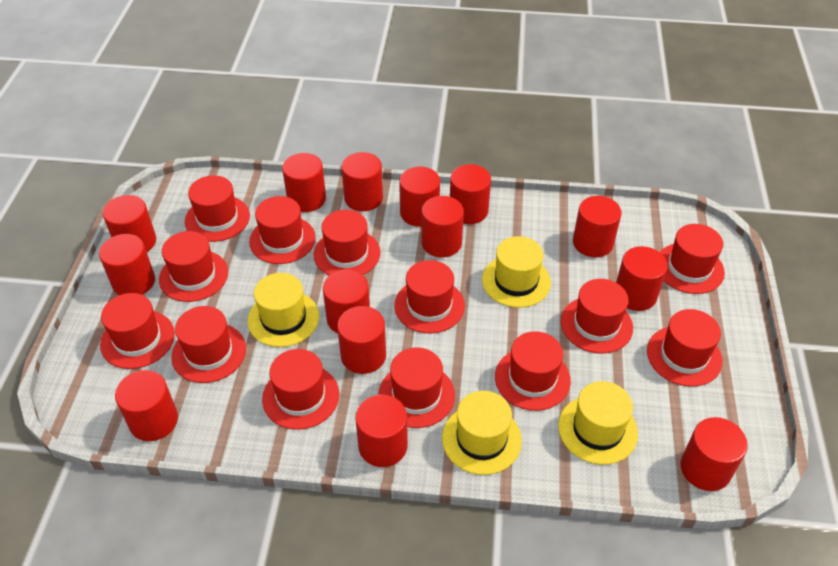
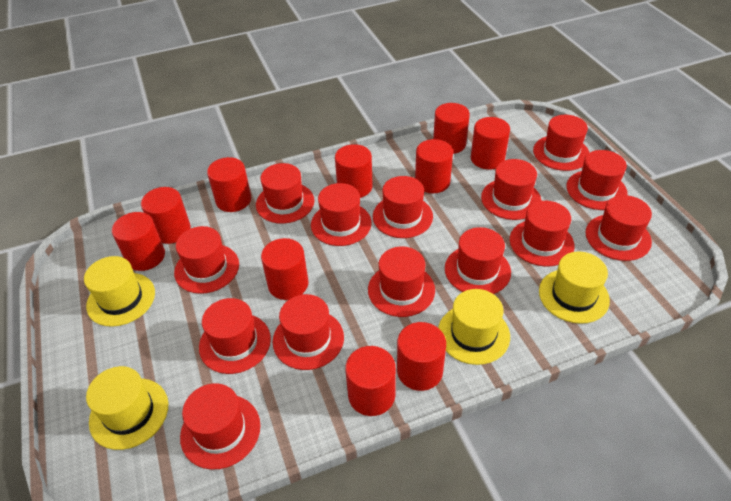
red cylinder: 14 -> 10
red hat: 13 -> 14

